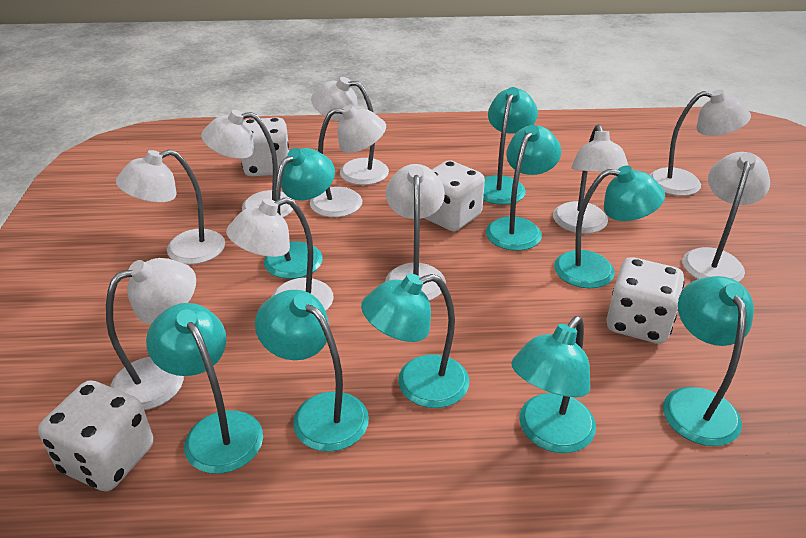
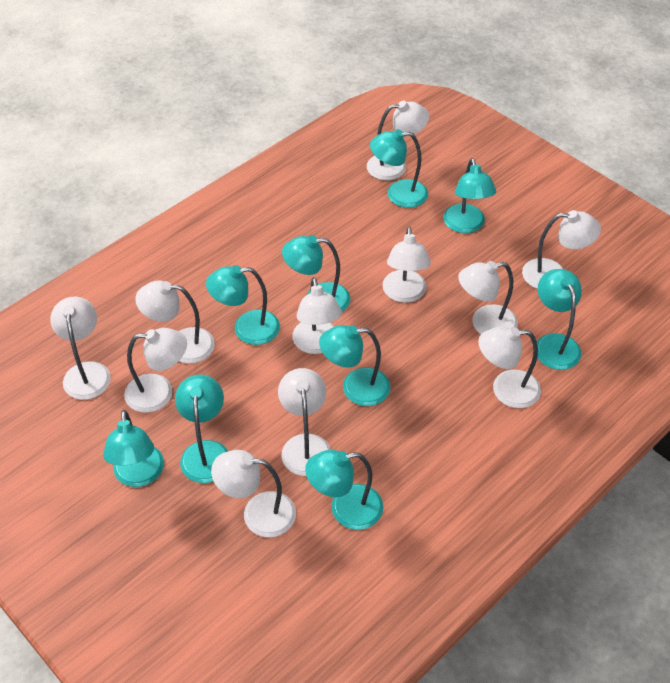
white dice: 4 -> 0
white lamp: 10 -> 11

